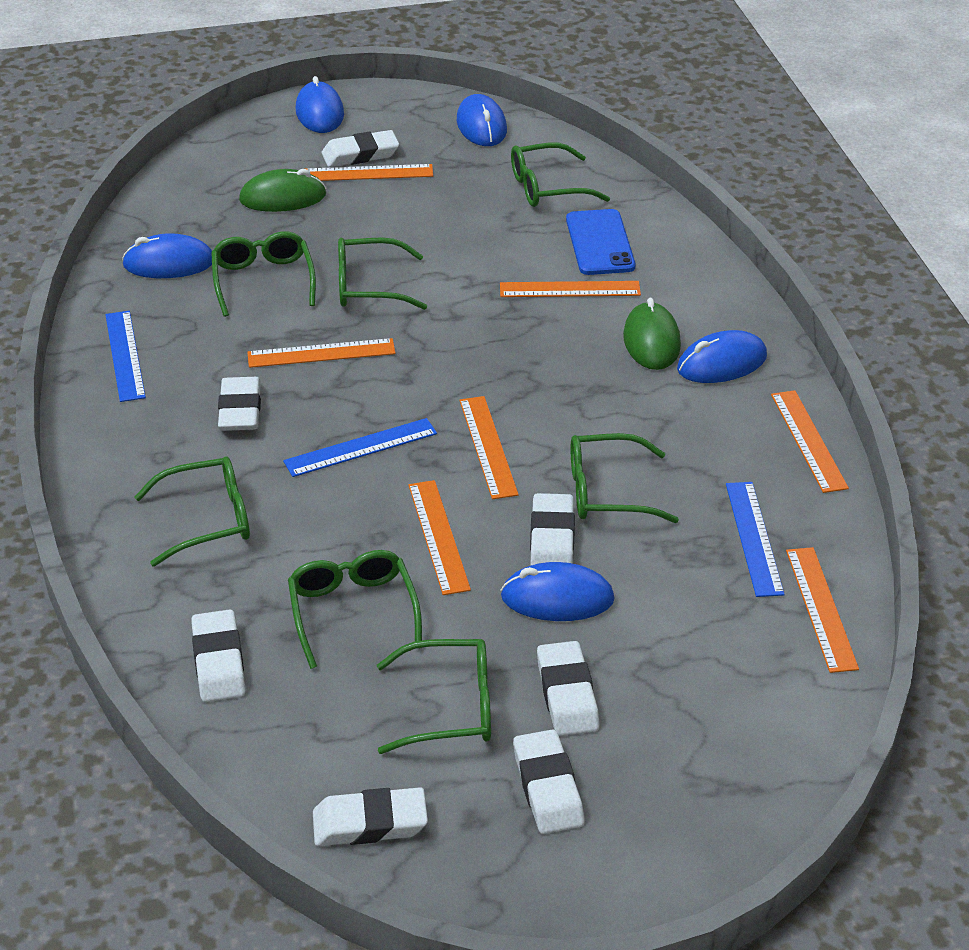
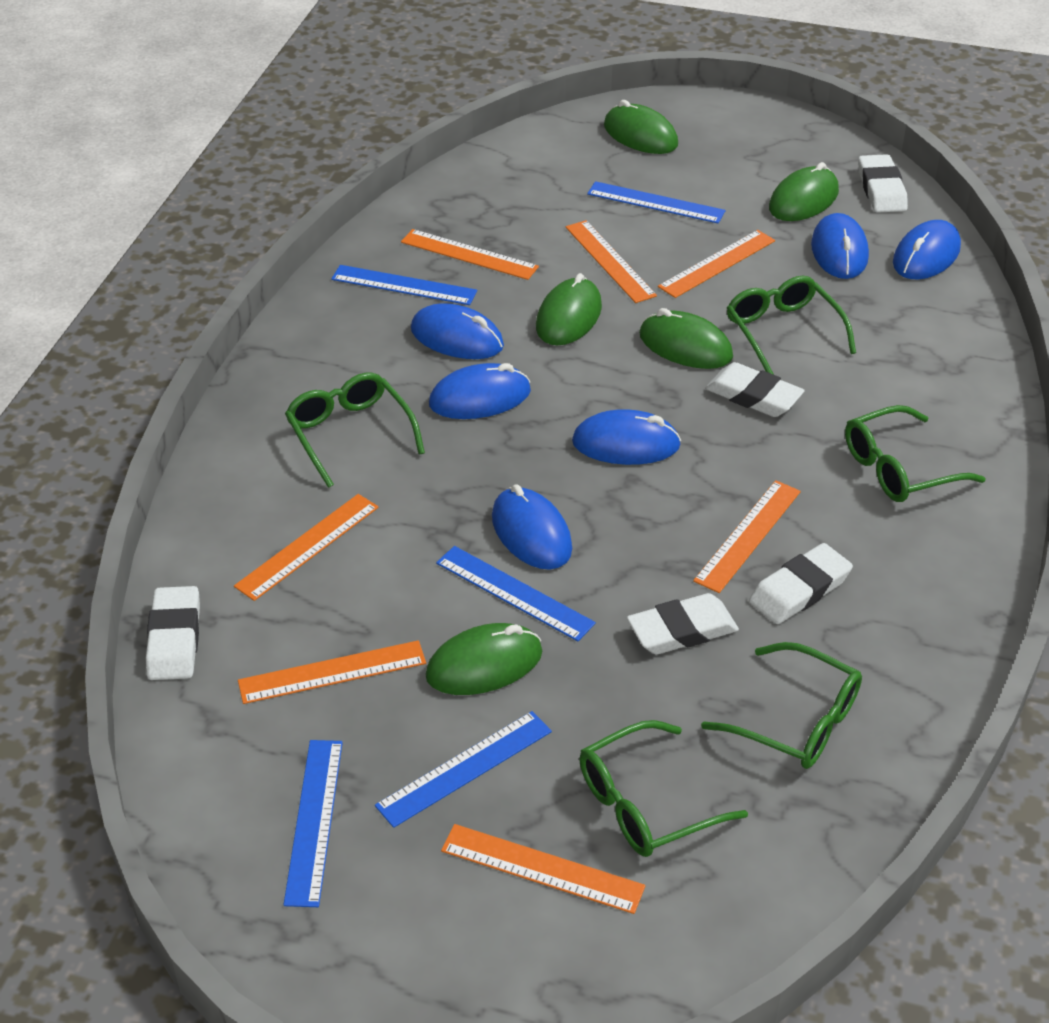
blue mouse: 5 -> 6
blue phone: 1 -> 0
blue ruler: 3 -> 5
green glasses: 7 -> 5
green mouse: 2 -> 5
white eraser: 7 -> 5

